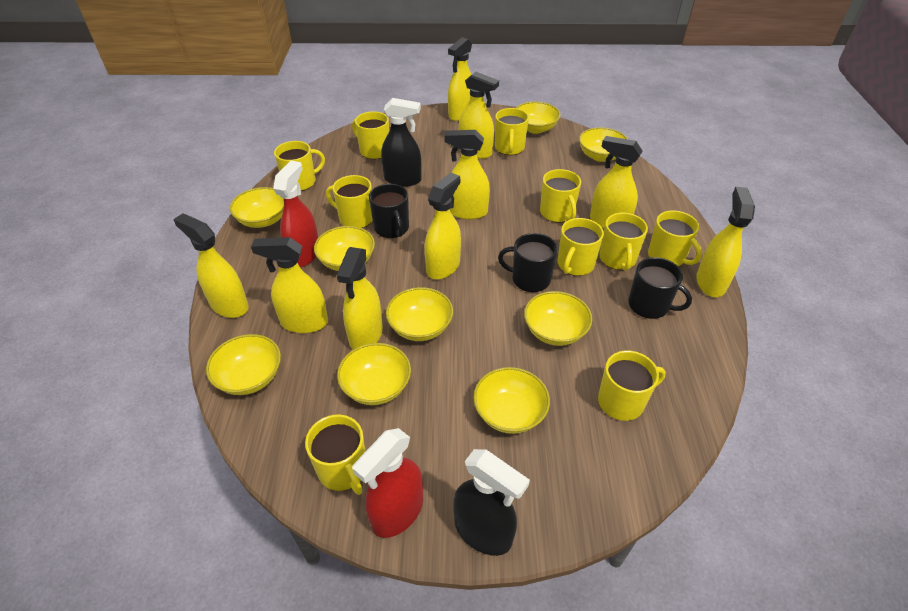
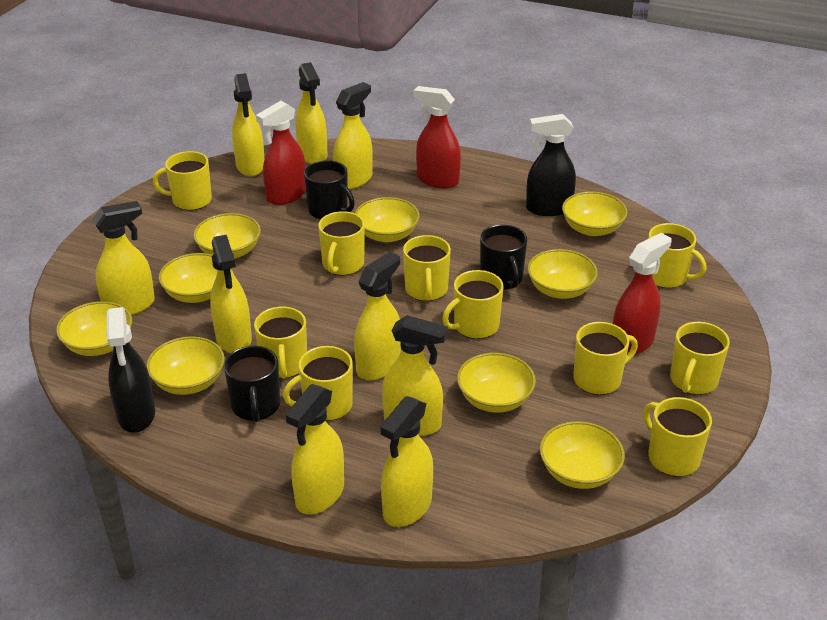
red spray bottle: 2 -> 3

